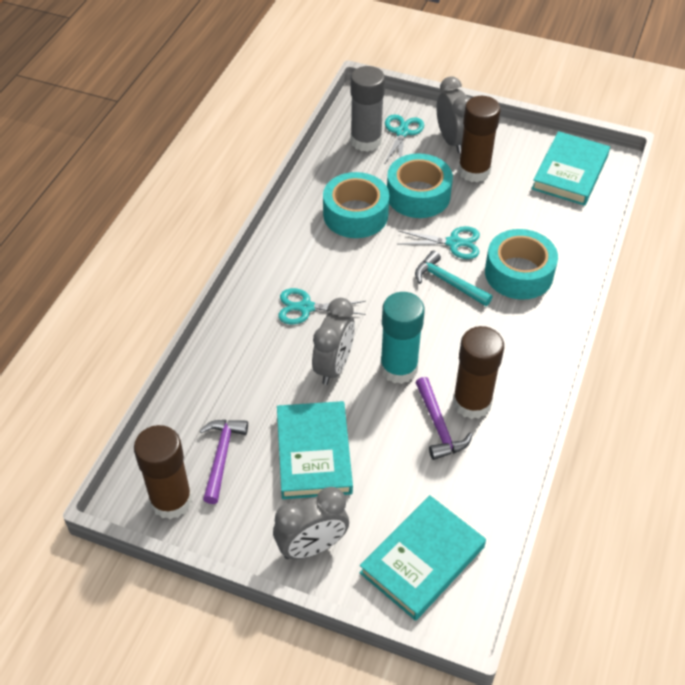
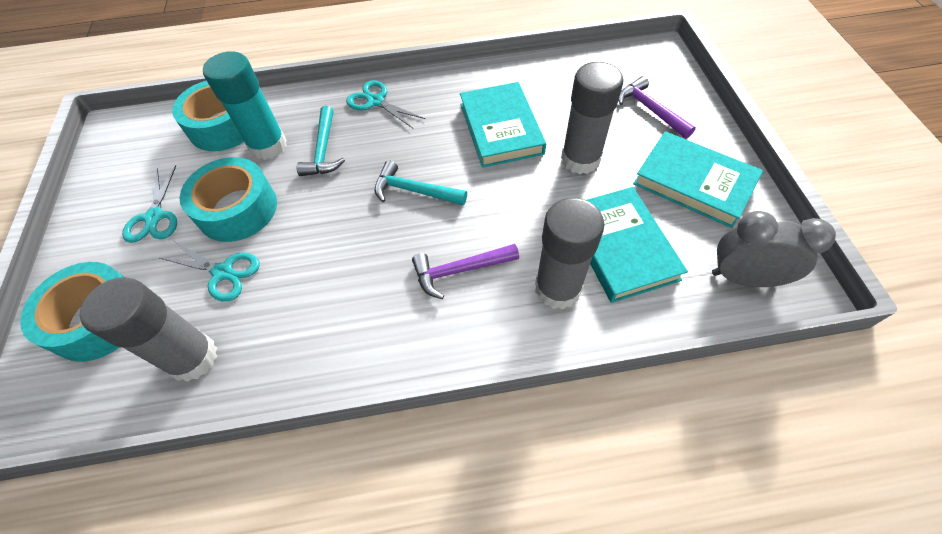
brown glue stick: 3 -> 0
grey clock: 3 -> 1
grey glue stick: 1 -> 3
turquoise hammer: 1 -> 2

